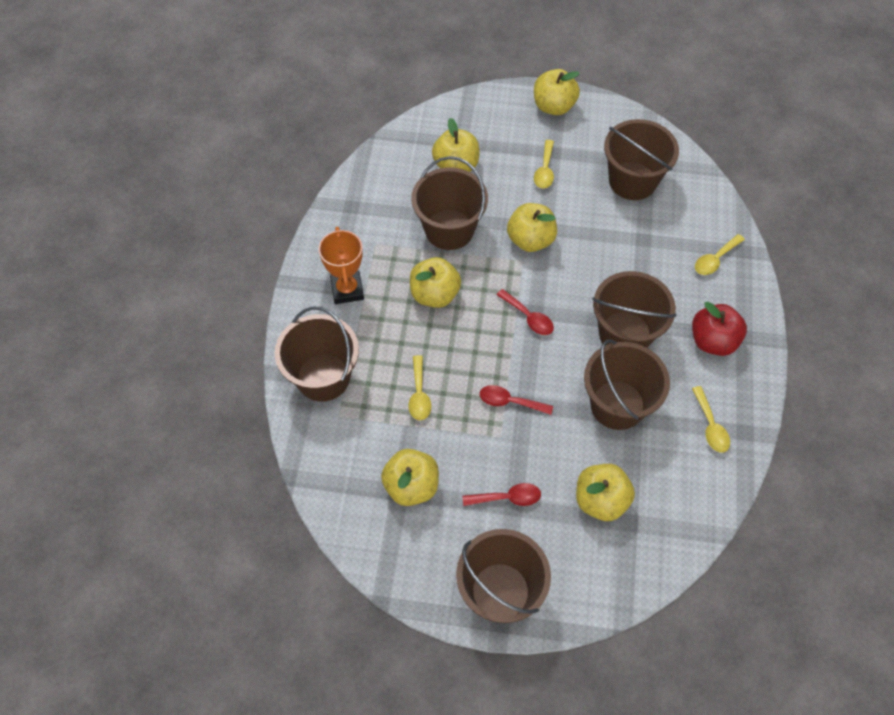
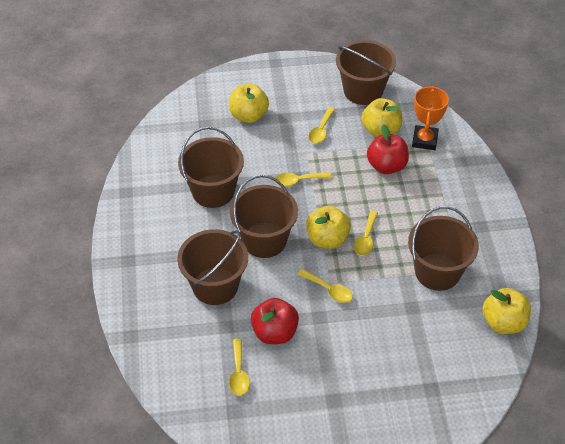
brown bucket: 6 -> 5
red apple: 1 -> 2
red spoon: 3 -> 0
yellow apple: 6 -> 4
yellow spoon: 4 -> 5

